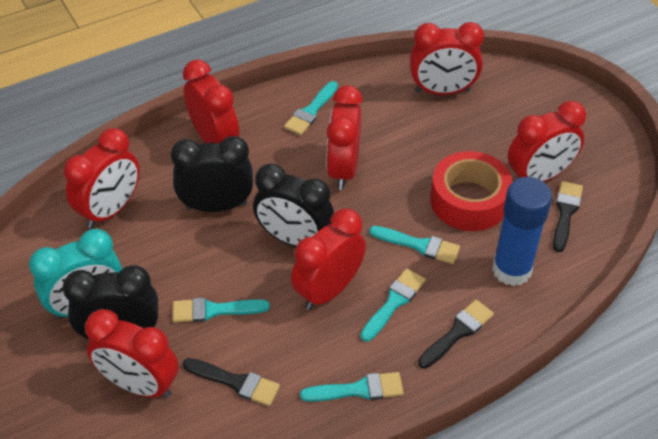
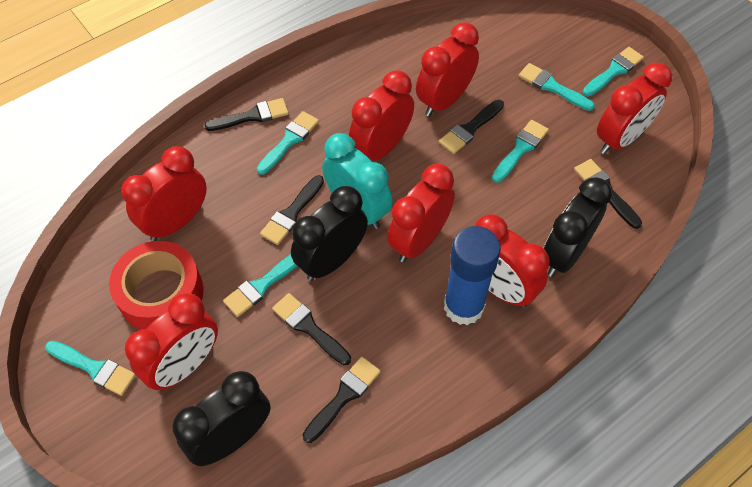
black brush: 3 -> 6
turquoise brush: 5 -> 6

